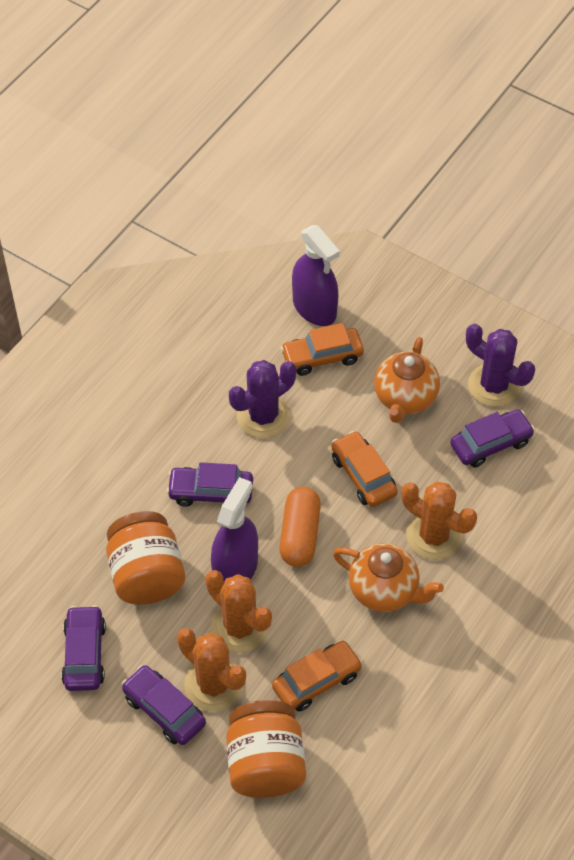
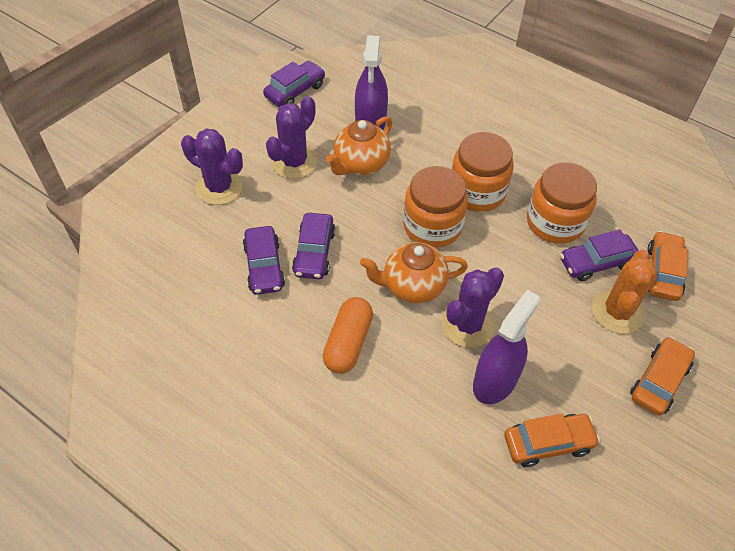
orange cactus: 3 -> 1
orange jar: 2 -> 3
purple cactus: 2 -> 3

